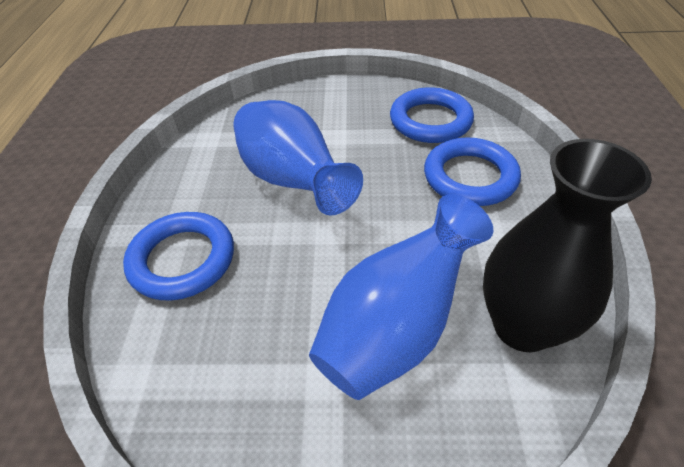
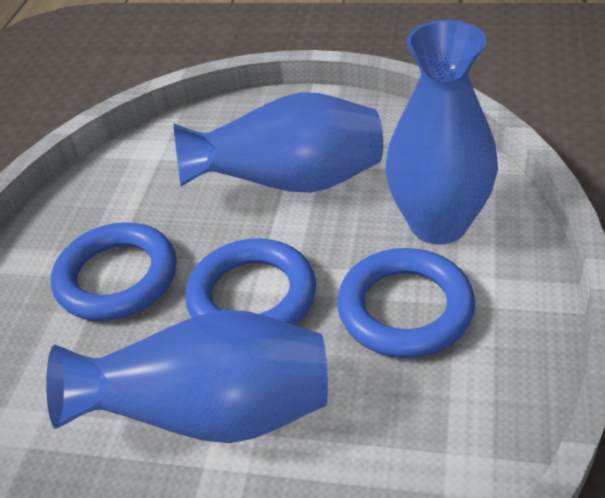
black vase: 1 -> 0
blue vase: 2 -> 3

